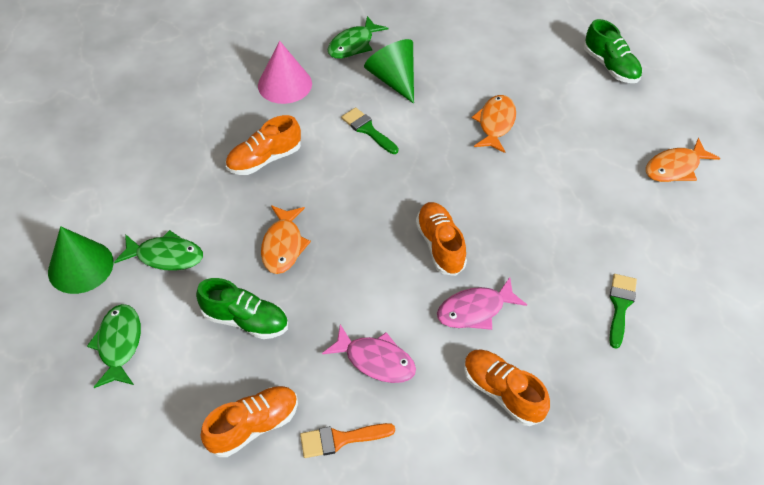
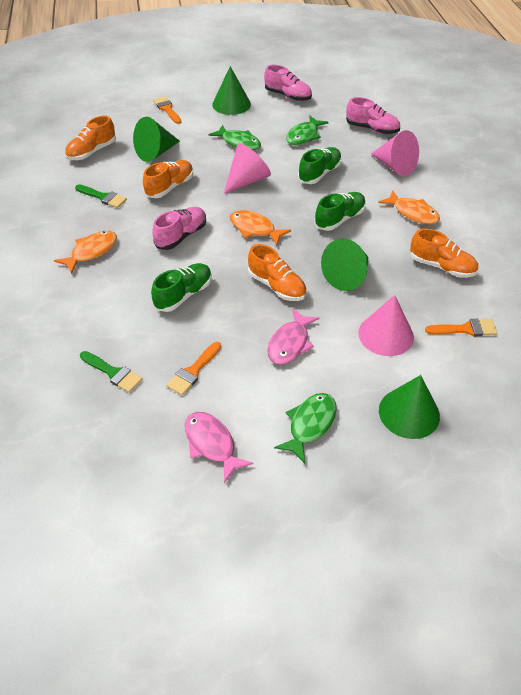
green cone: 2 -> 4
green shoe: 2 -> 3
orange brush: 1 -> 3
pink cone: 1 -> 3
pink shoe: 0 -> 3

